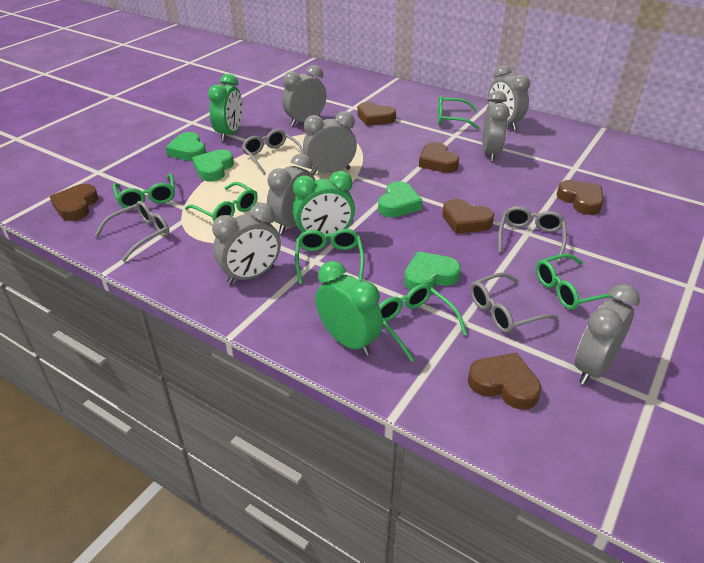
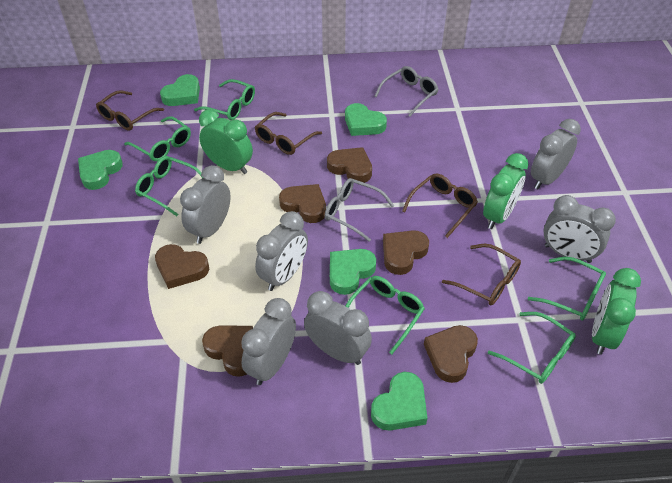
brown glasses: 0 -> 4
green heart: 4 -> 5
grey clock: 7 -> 6
grey glasses: 4 -> 2

